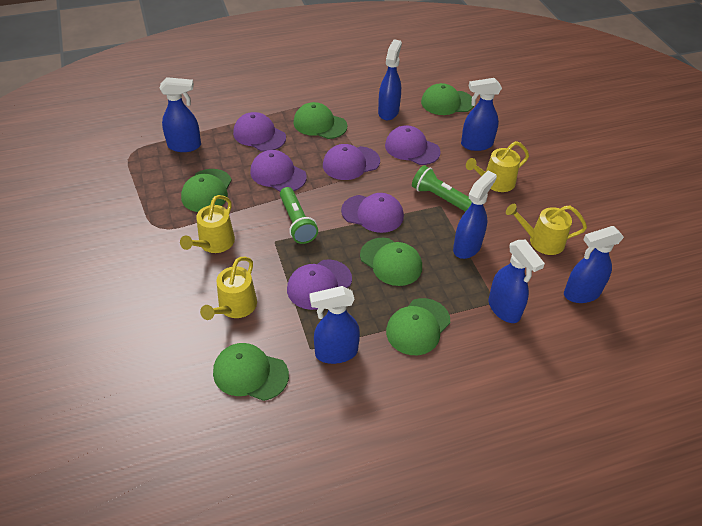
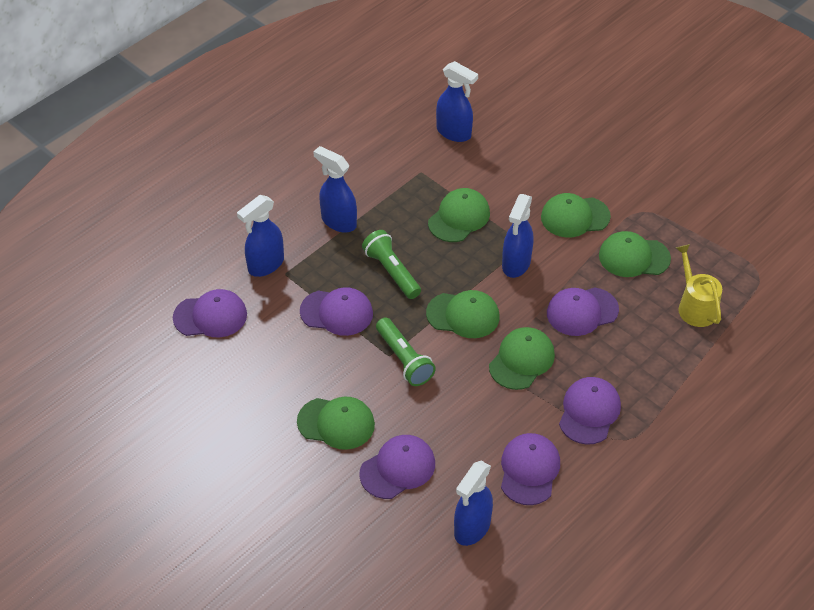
blue spray bottle: 7 -> 5
yellow watering can: 4 -> 1

